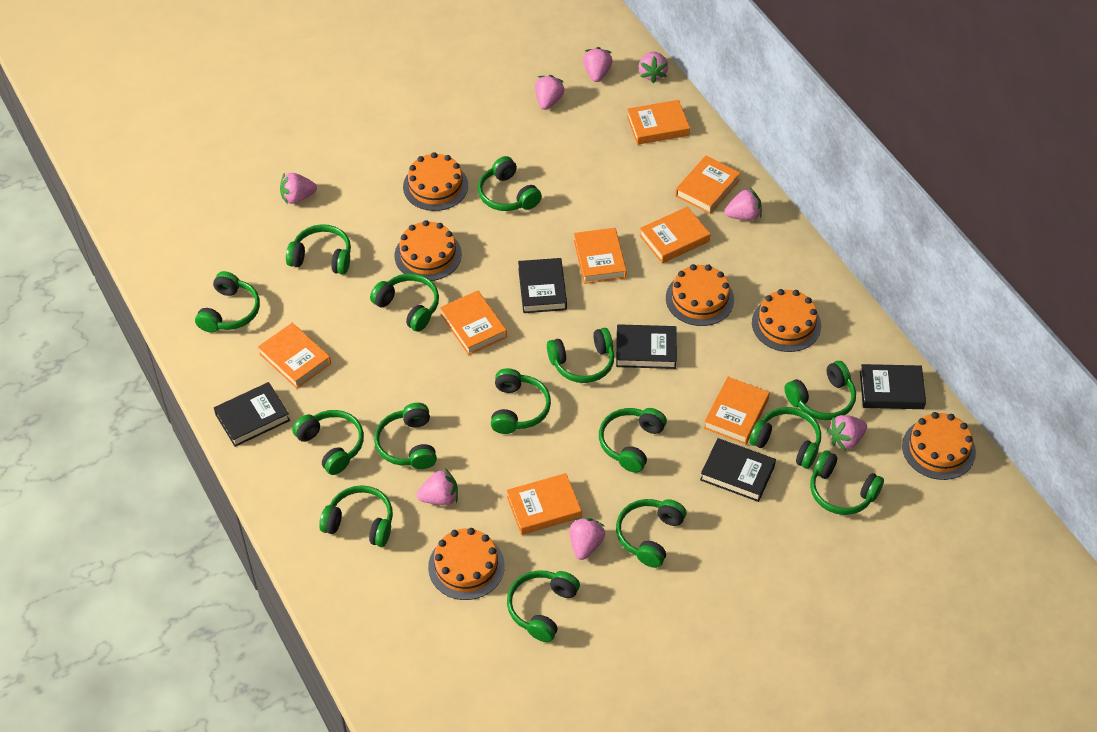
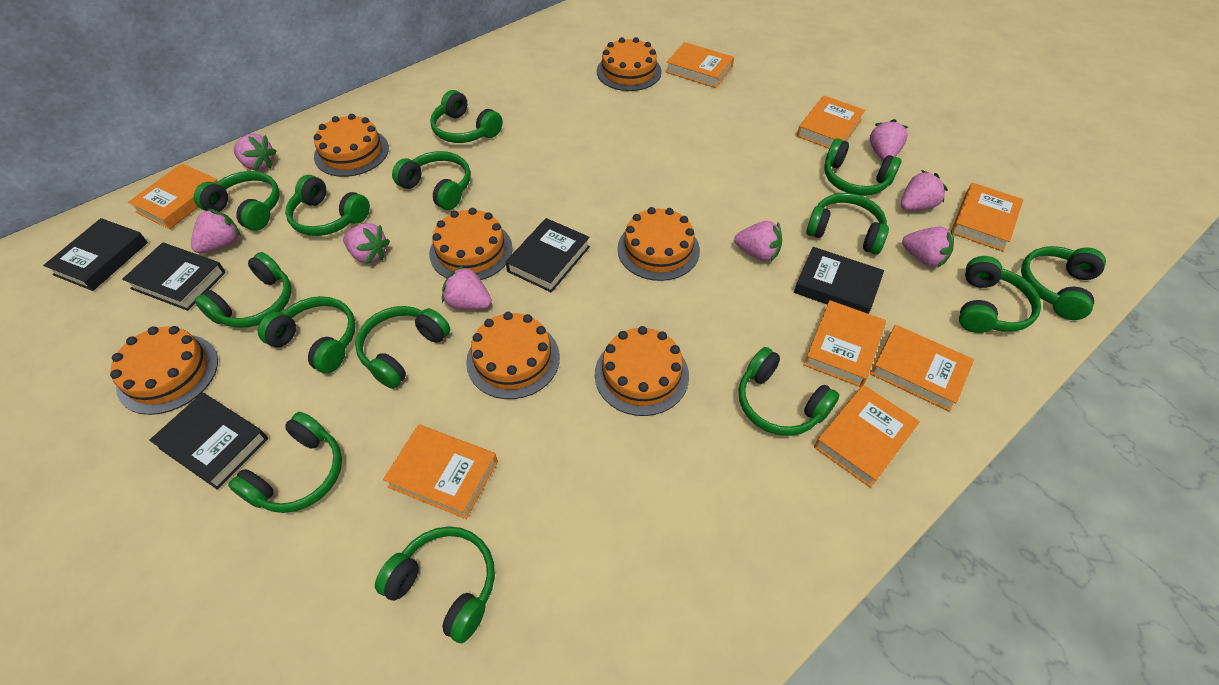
green headphones: 15 -> 14
orange cake: 6 -> 7

